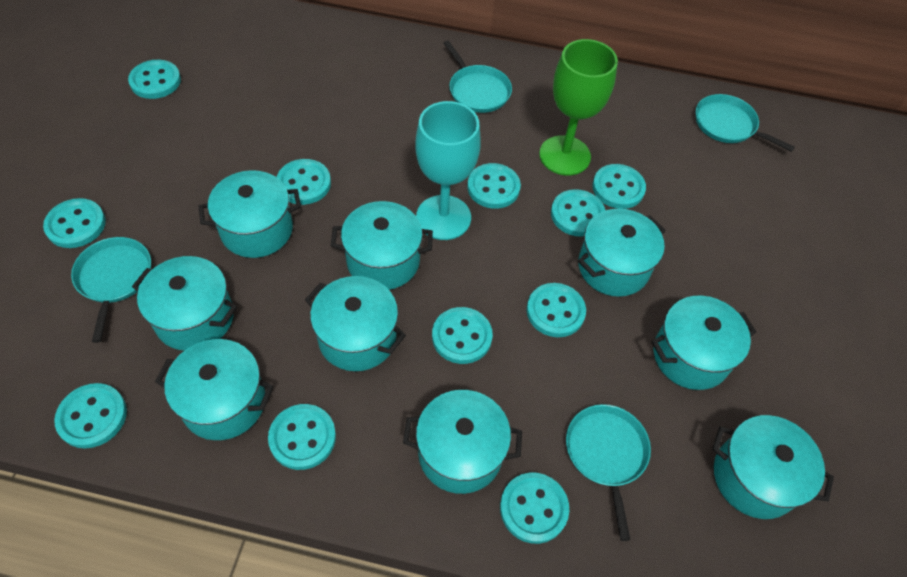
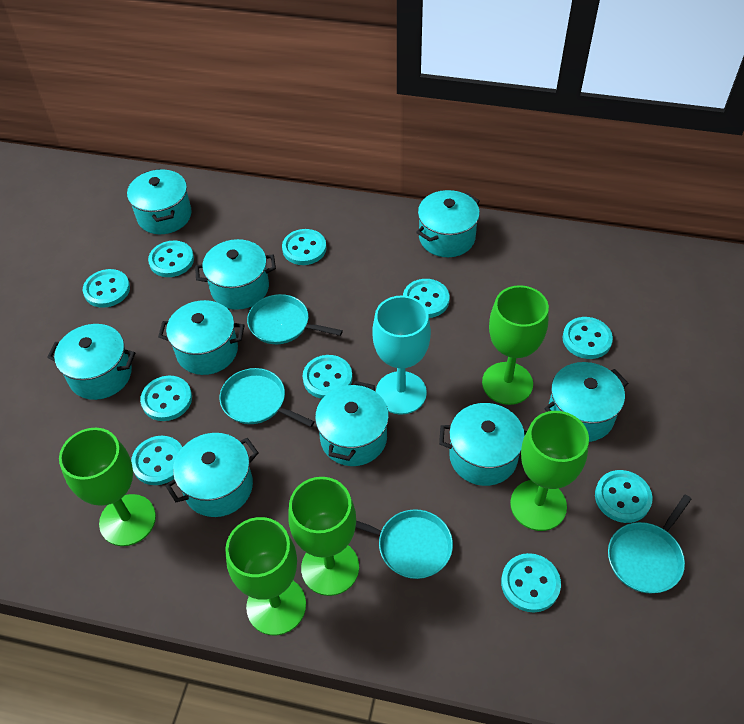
green goblet: 1 -> 5
turquoise button: 11 -> 10

